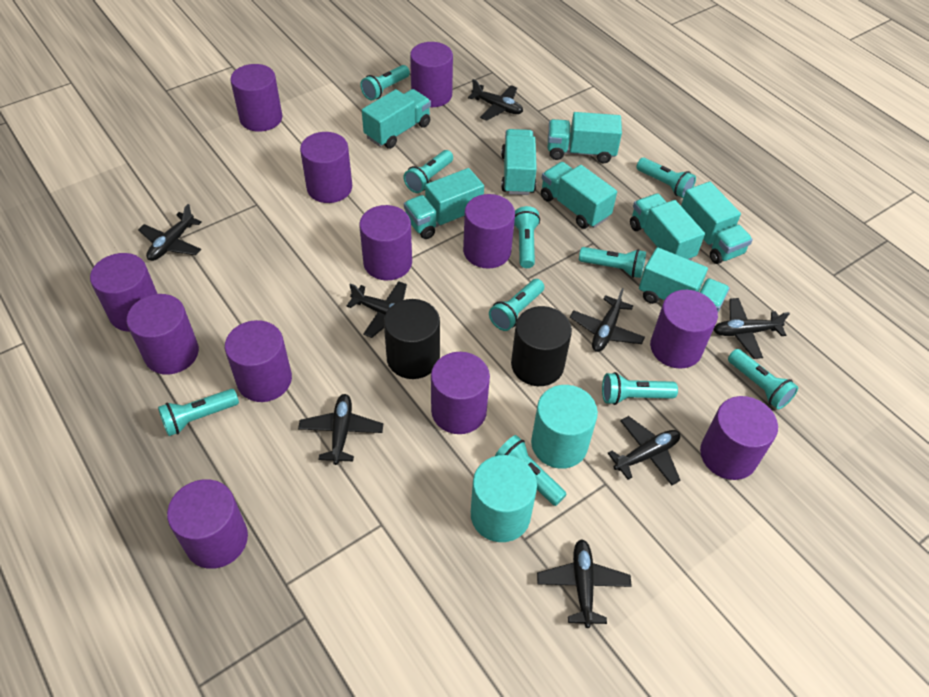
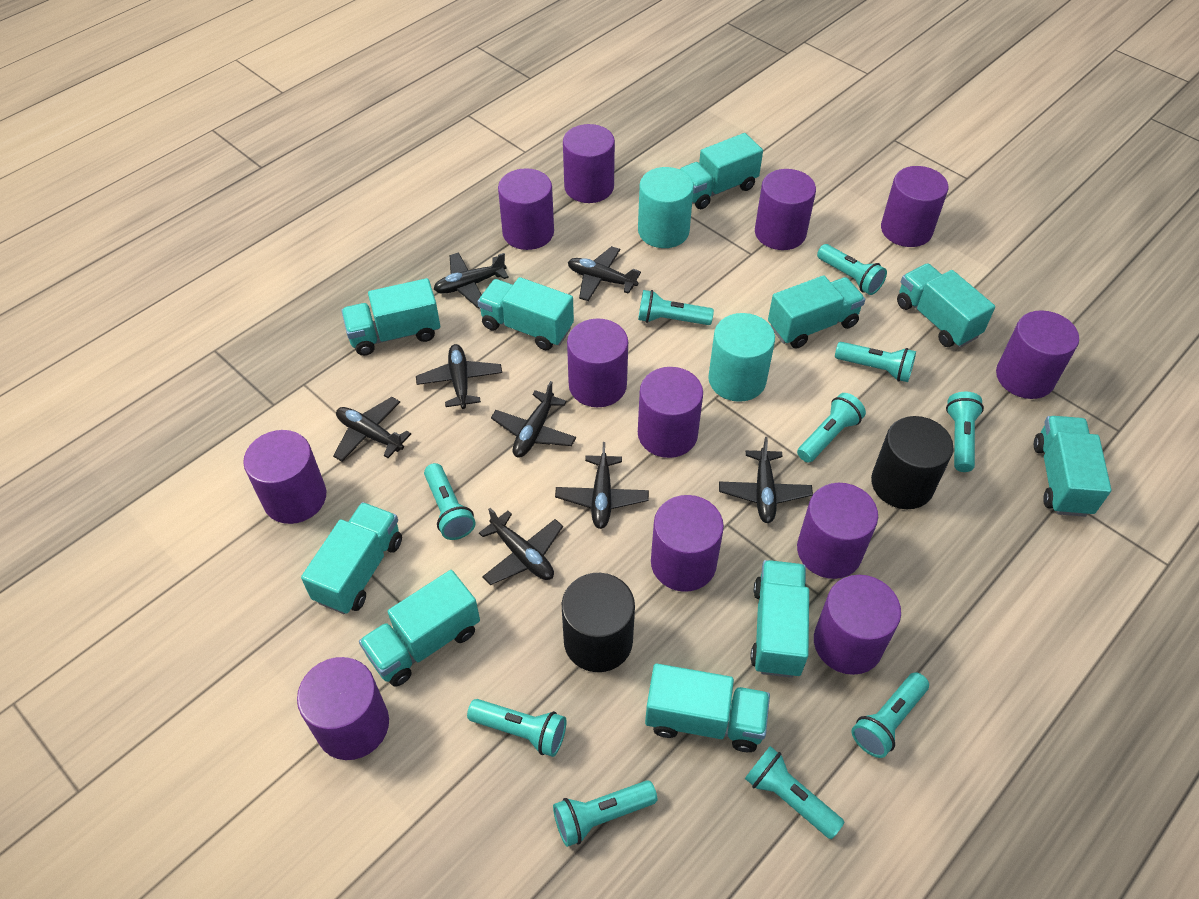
turquoise truck: 8 -> 10

